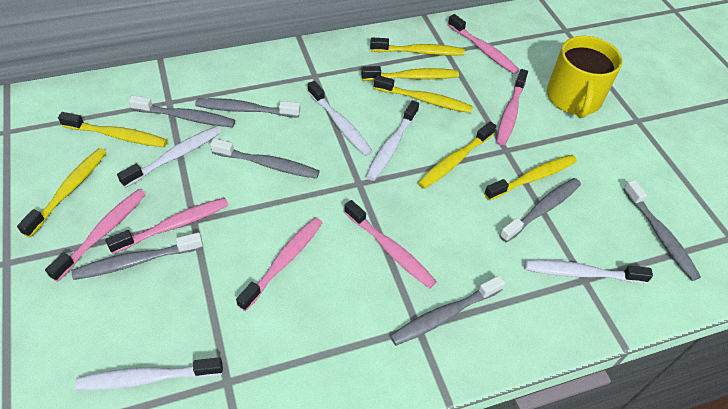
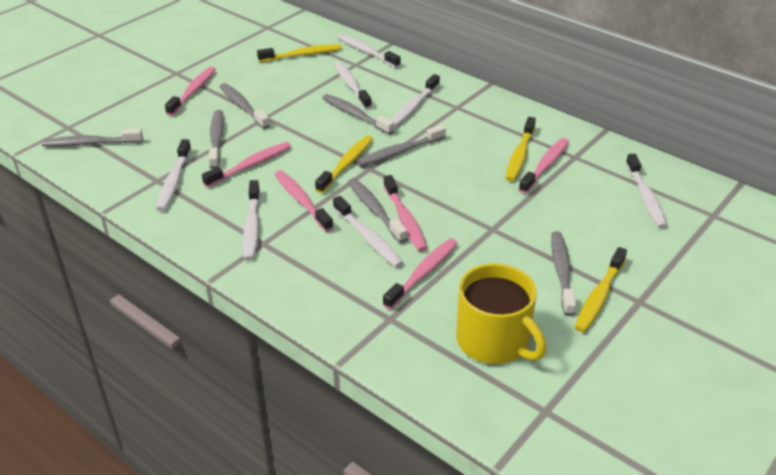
white toothbrush: 5 -> 7
yellow toothbrush: 7 -> 4

